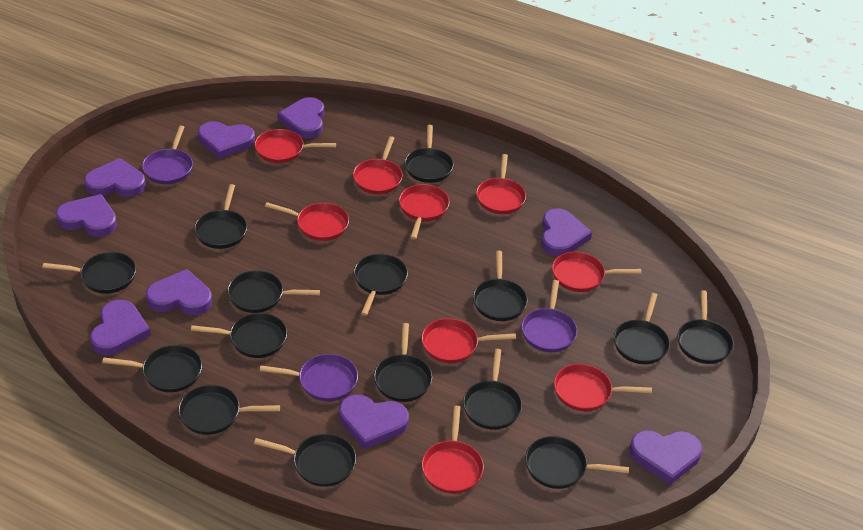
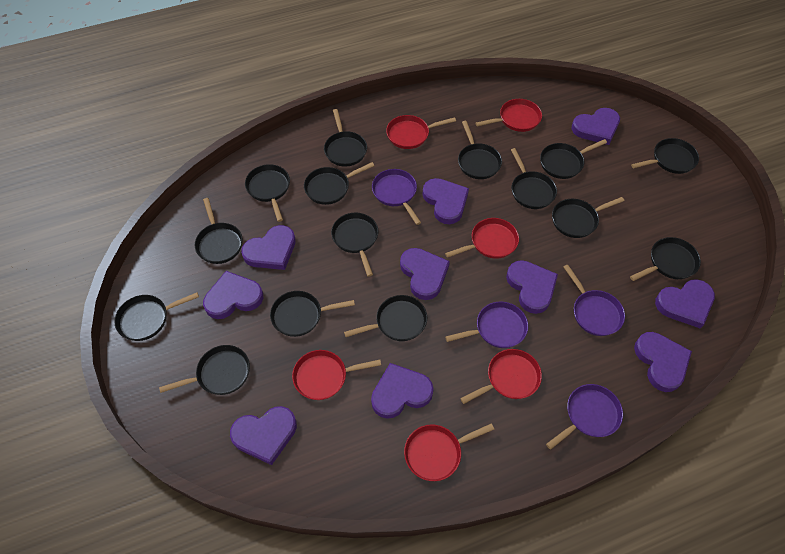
purple heart: 9 -> 10
purple pan: 3 -> 4
red pan: 9 -> 6

